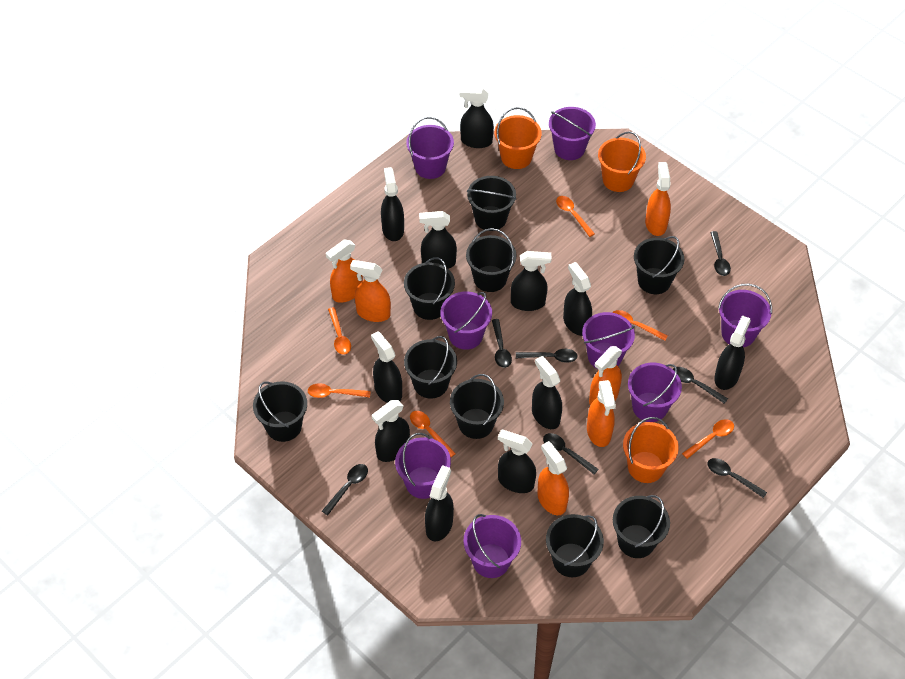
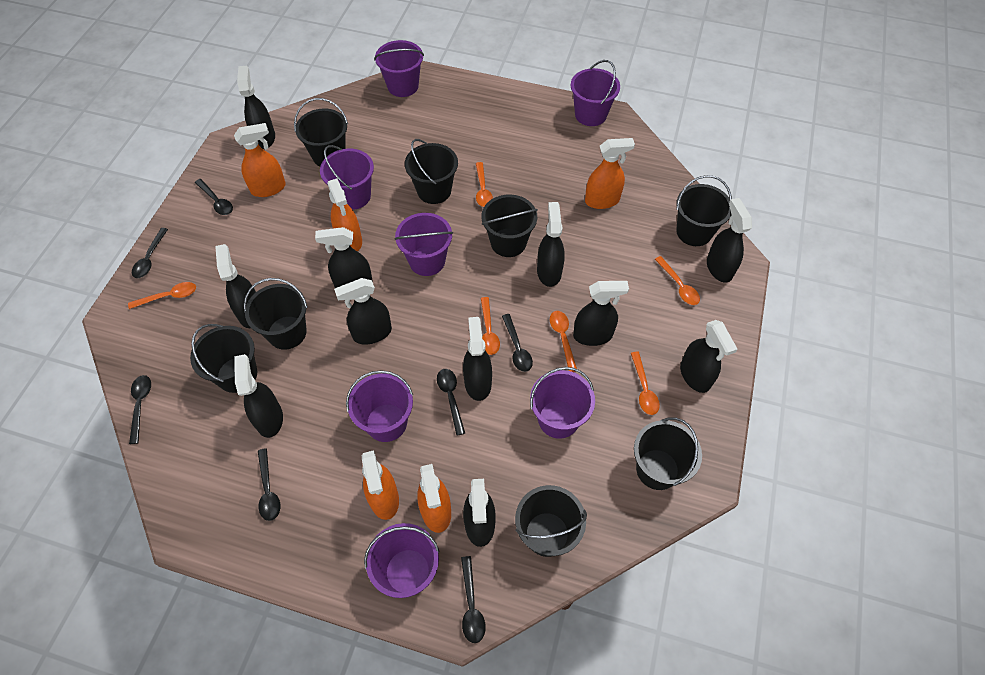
black bucket: 9 -> 8
orange bucket: 3 -> 0
orange spray bottle: 6 -> 5
purple bucket: 8 -> 7

